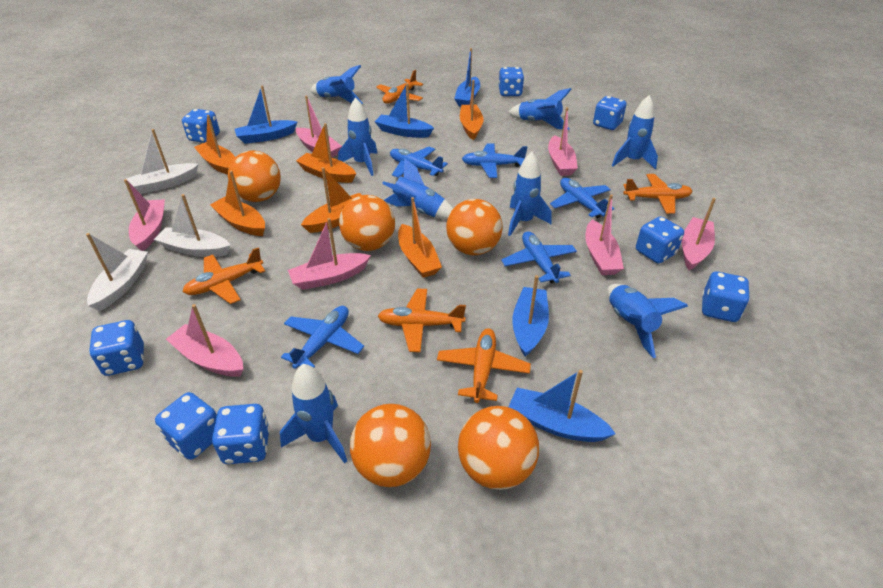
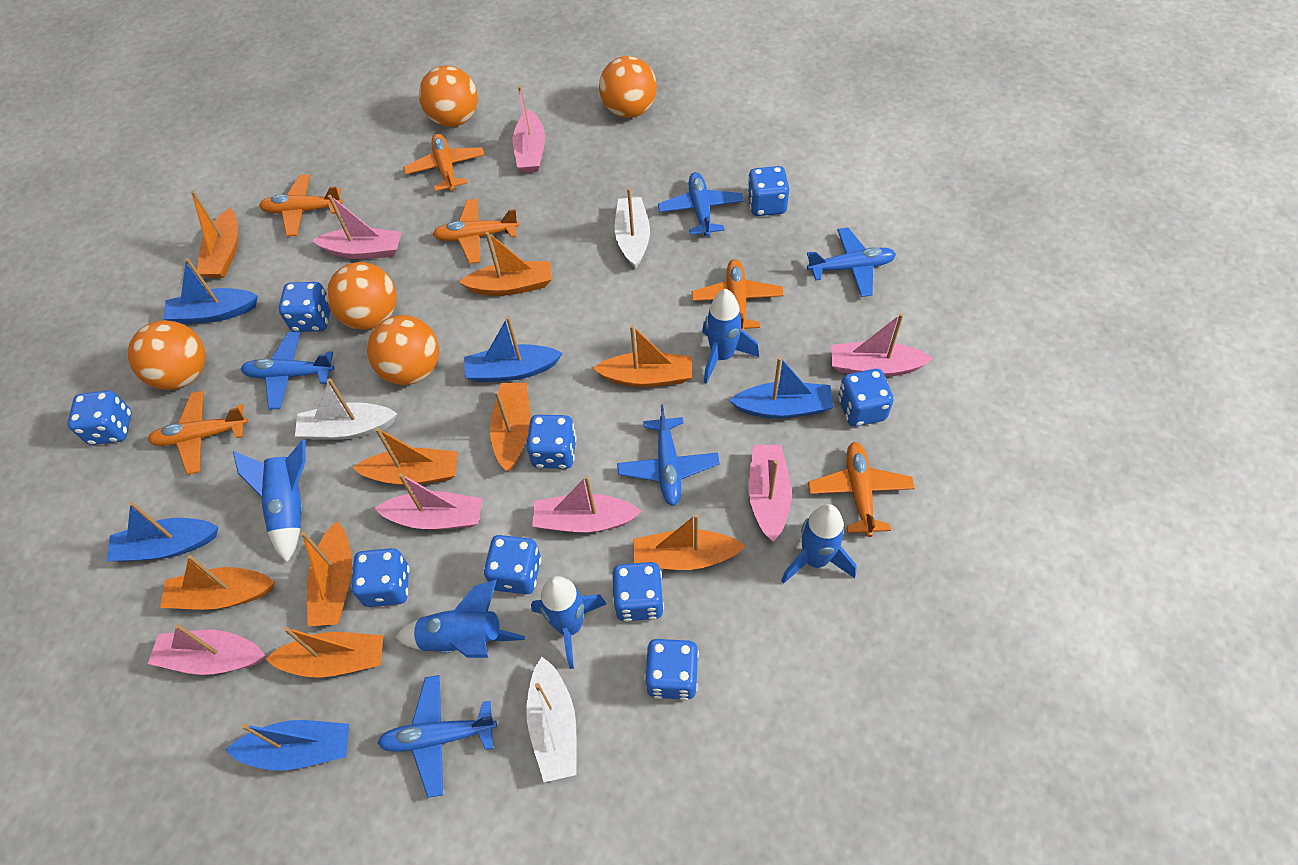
blue dice: 8 -> 9
blue rocket: 8 -> 5
orange boat: 6 -> 9
orange plane: 5 -> 6

